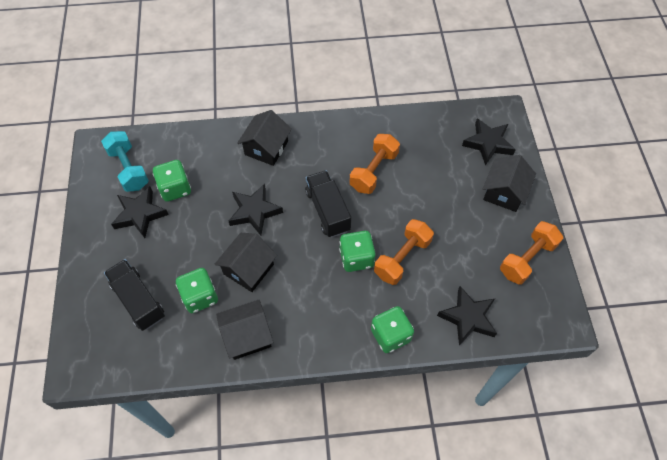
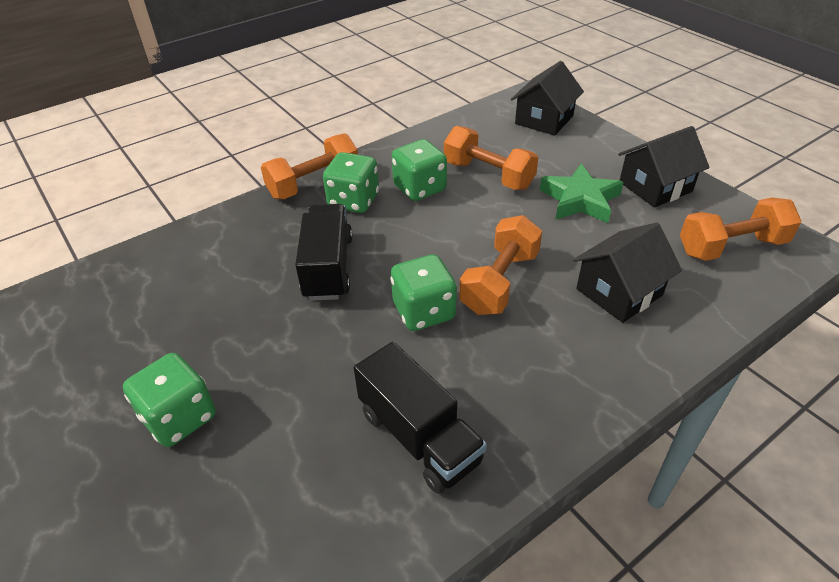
black house: 4 -> 3
black star: 4 -> 0
green star: 0 -> 1
orange dumbbell: 3 -> 4
turquoise dumbbell: 1 -> 0

